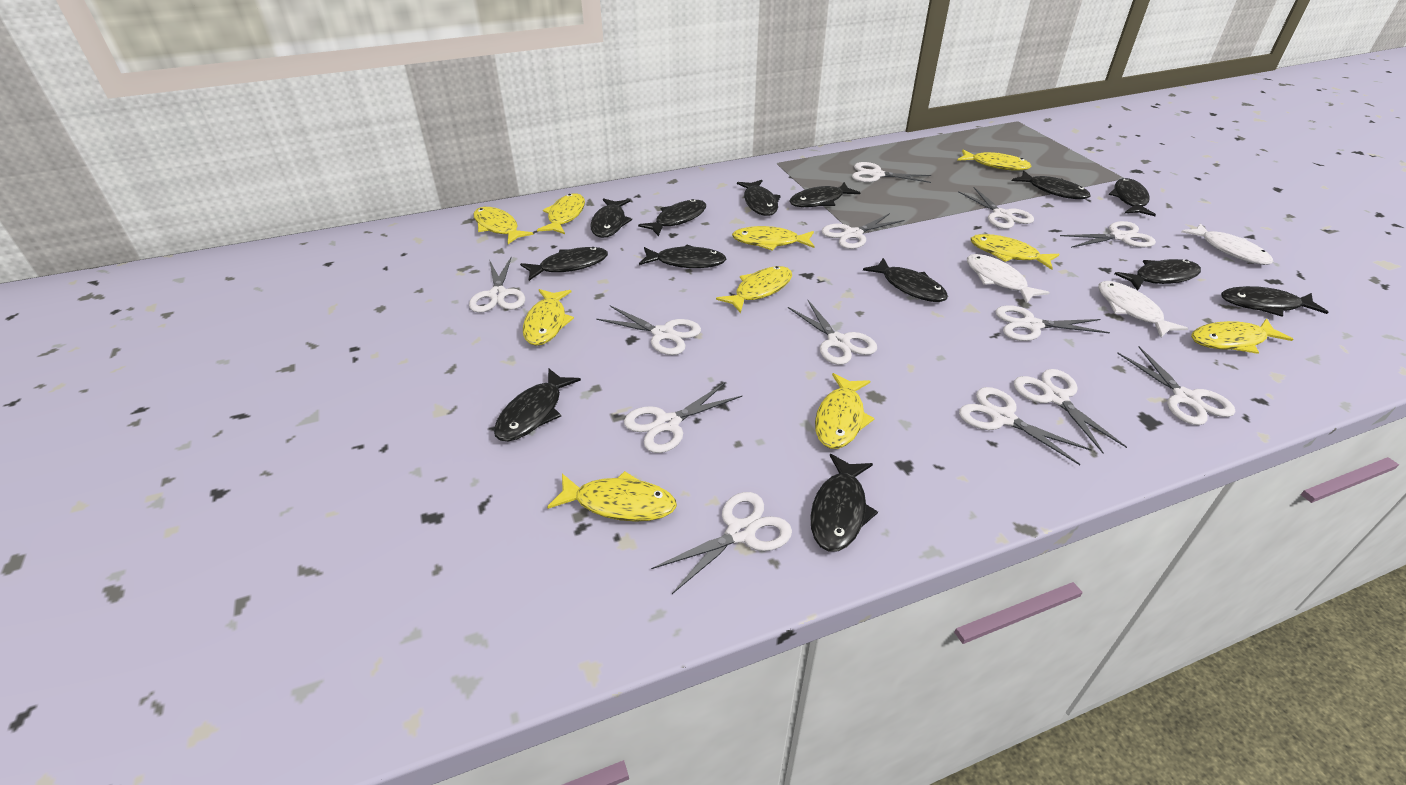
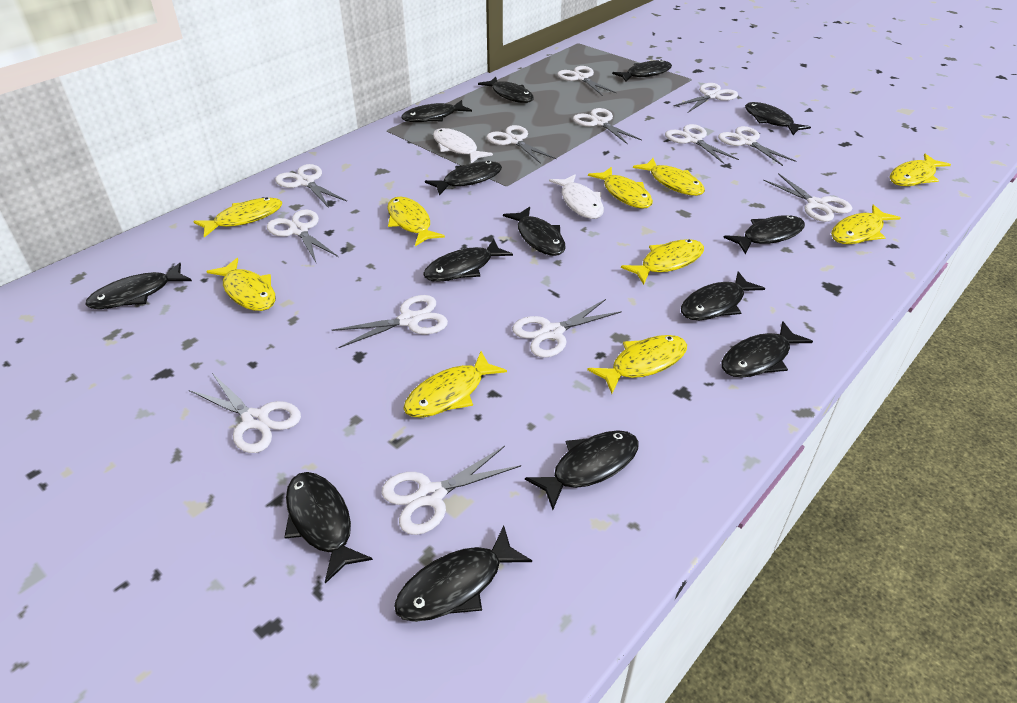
black fish: 13 -> 14
white fish: 3 -> 2

